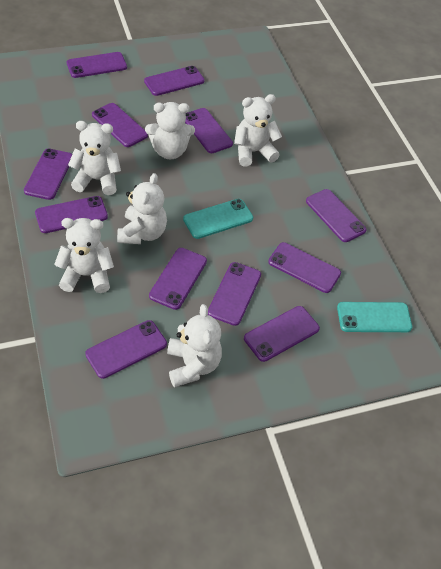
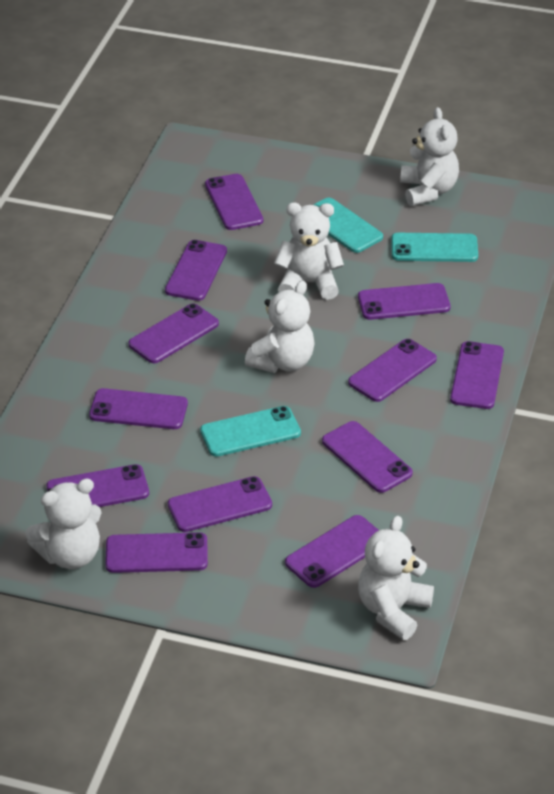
turquoise phone: 2 -> 3
white teddy bear: 6 -> 5

